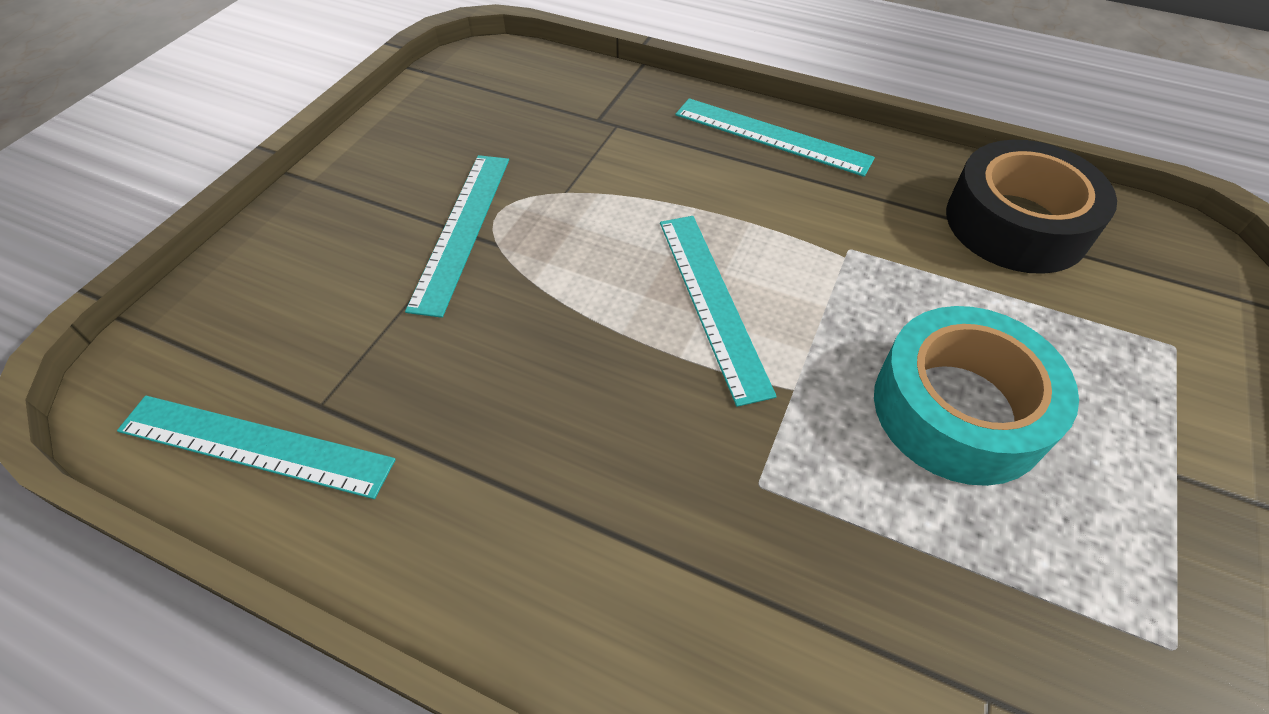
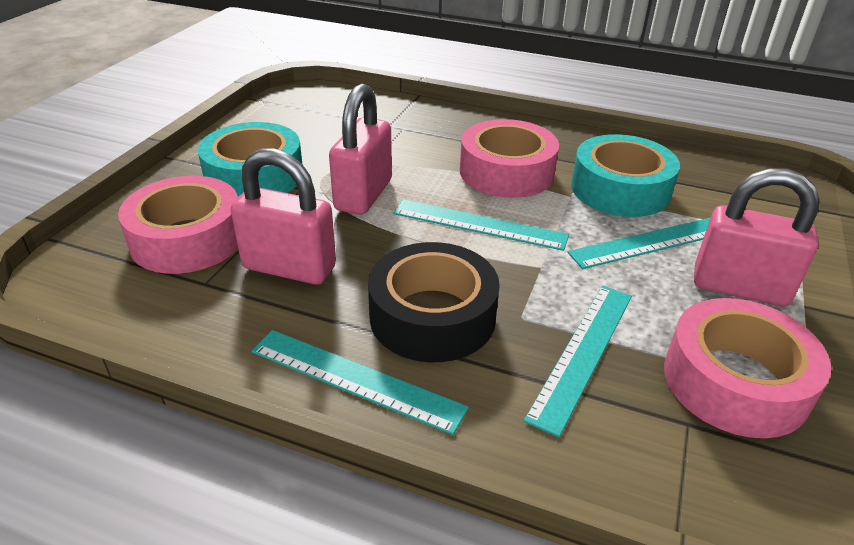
pink padlock: 0 -> 3
pink tape: 0 -> 3
turquoise tape: 1 -> 2

